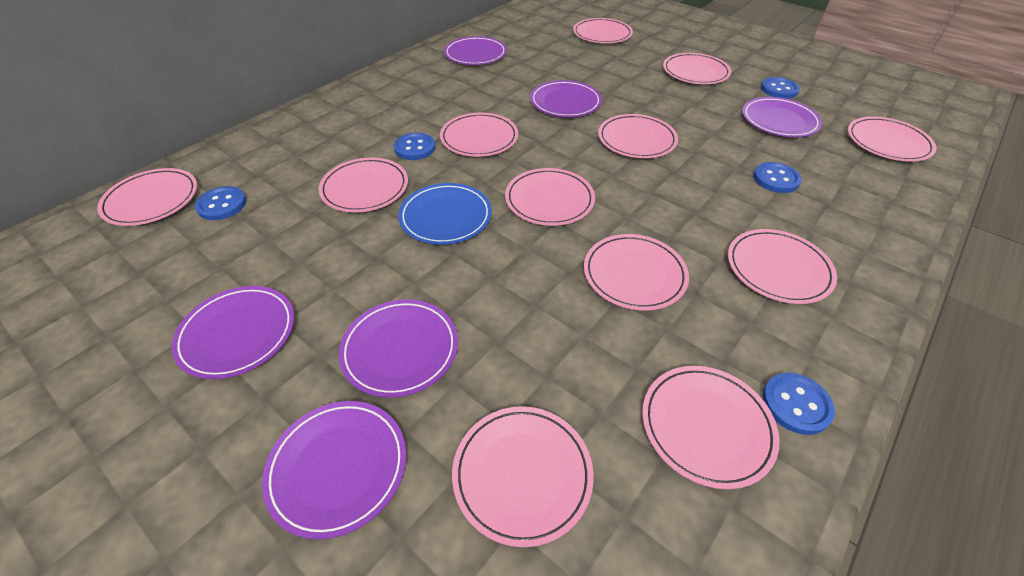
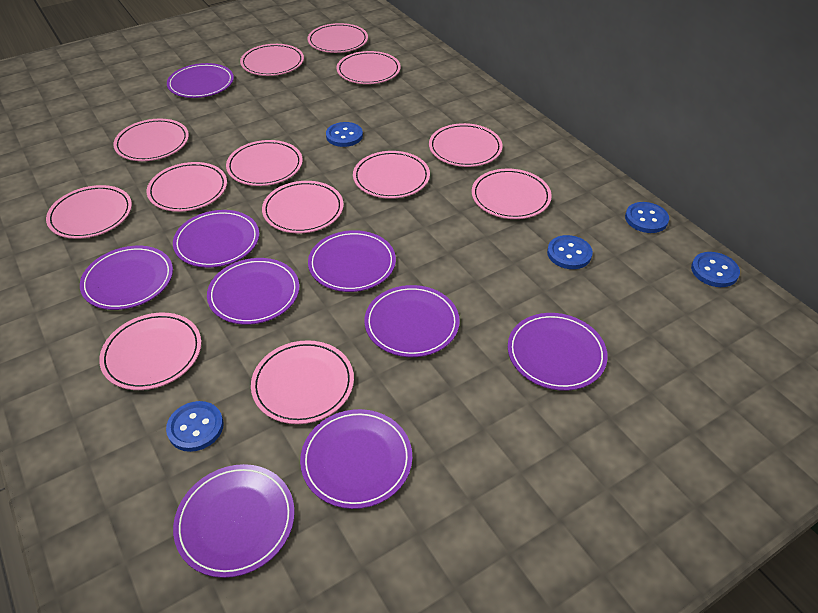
blue plate: 1 -> 0
pink plate: 12 -> 13
purple plate: 6 -> 9

